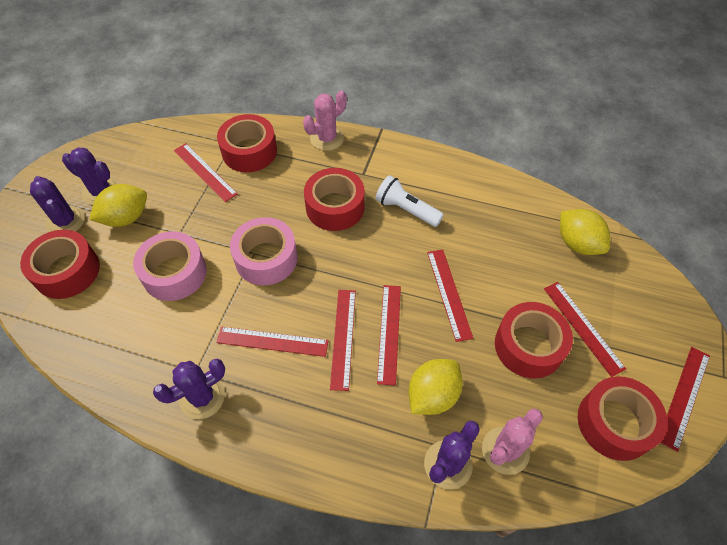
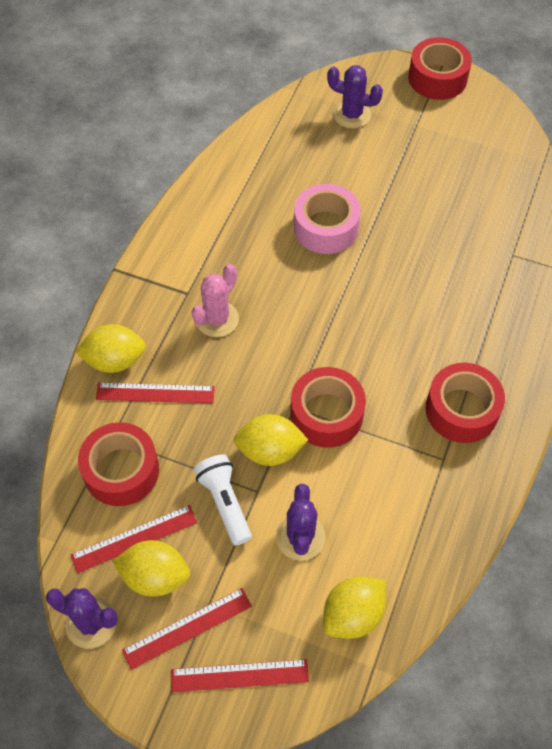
pink cactus: 2 -> 1
pink tape: 2 -> 1
purple cactus: 4 -> 3
red ruler: 7 -> 4
red tape: 5 -> 4
yellow lemon: 3 -> 4

